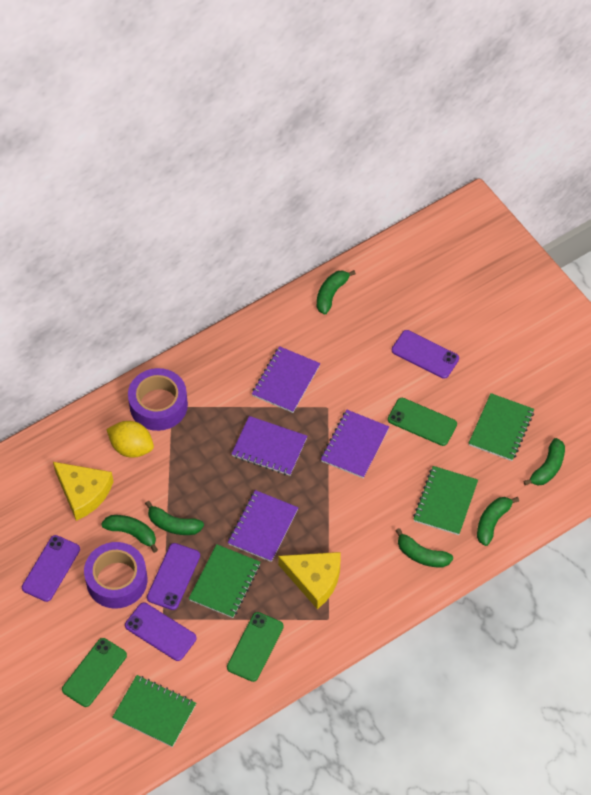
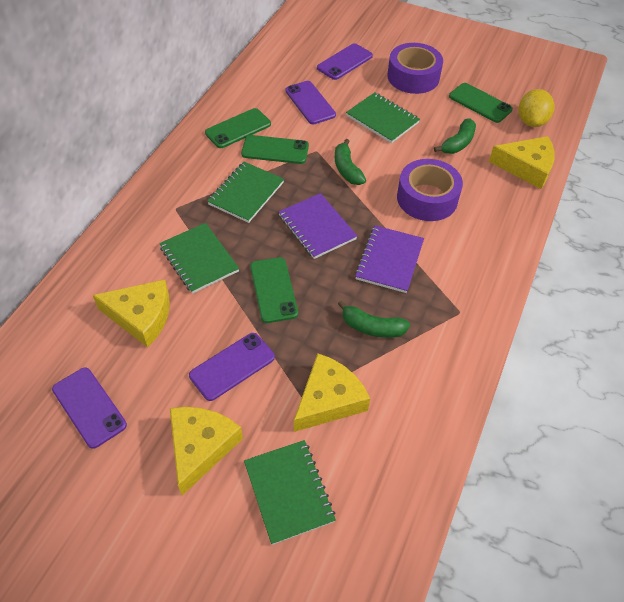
green banana: 6 -> 3
green phone: 3 -> 4
purple notebook: 4 -> 2
yellow cheese: 2 -> 4

